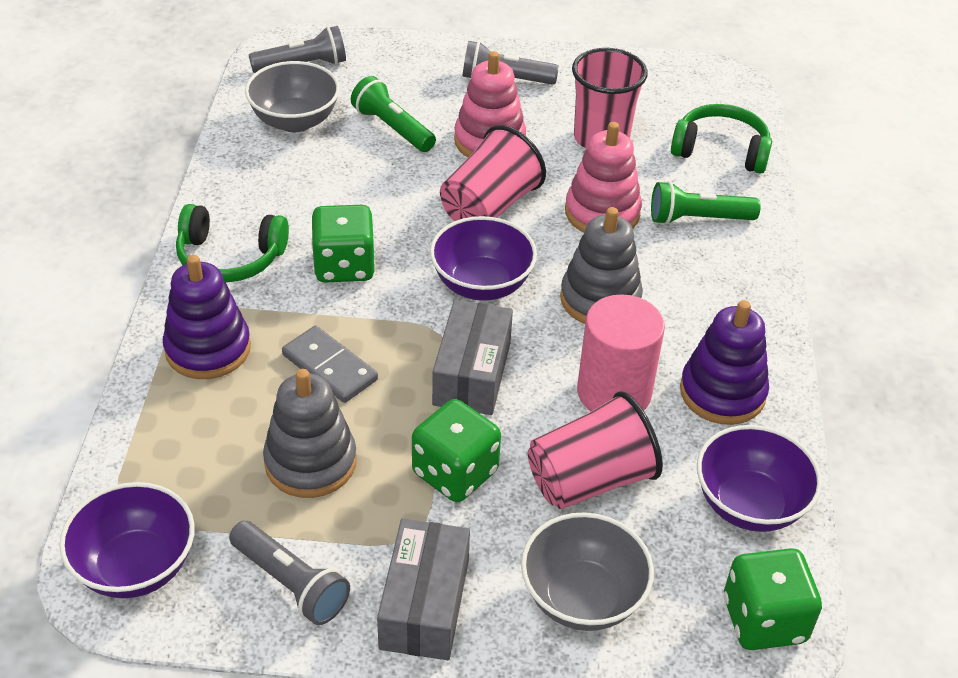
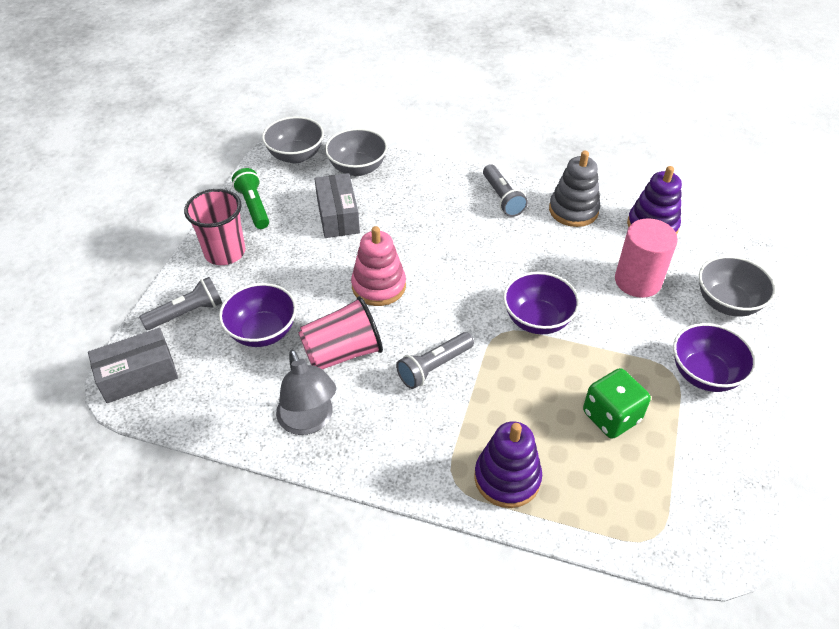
green dice: 3 -> 1
green flashlight: 2 -> 1
green headphones: 2 -> 0
grey bowl: 2 -> 3
grey domino: 1 -> 0
grey lamp: 0 -> 1
grey stacking toy: 2 -> 1
pink cup: 3 -> 2
pink stacking toy: 2 -> 1

